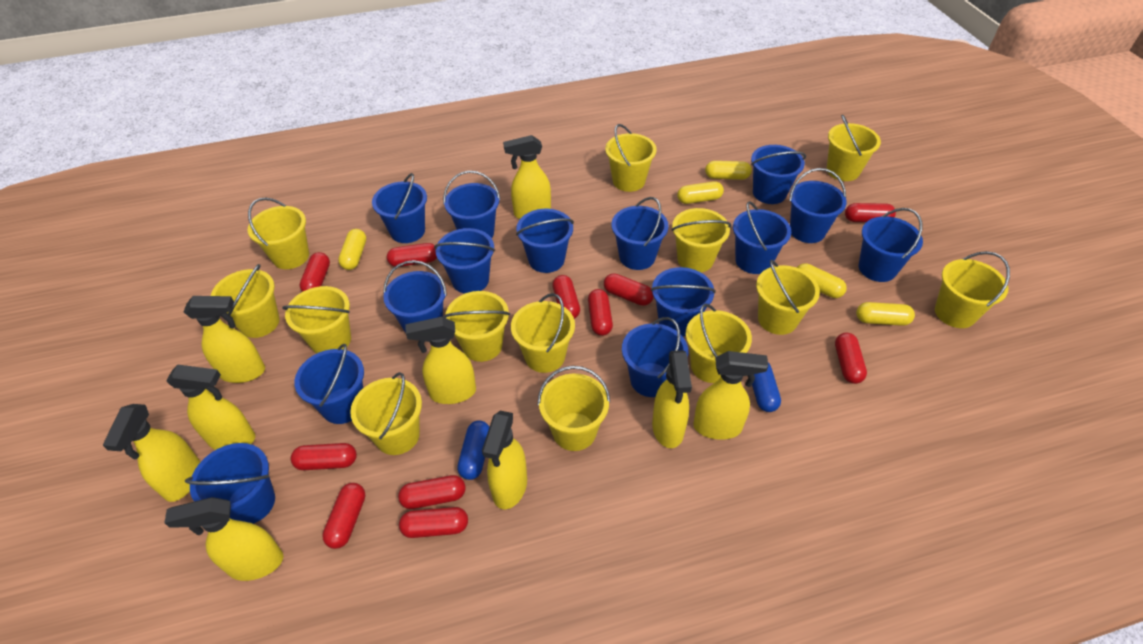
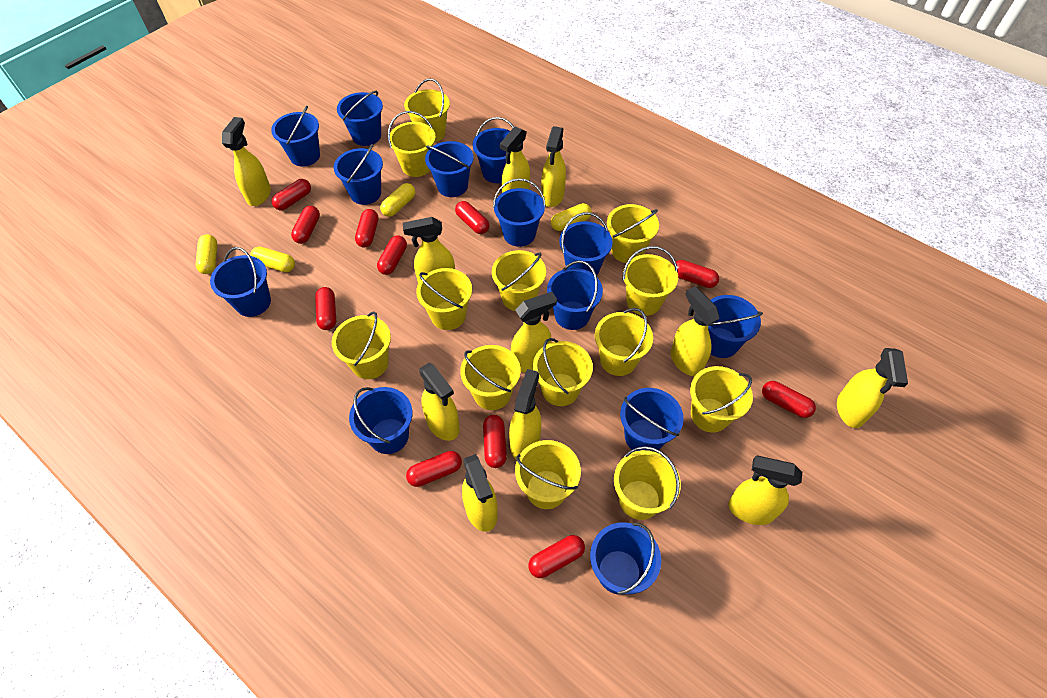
blue bucket: 14 -> 13
blue capsule: 2 -> 0
yellow capsule: 5 -> 4
yellow spray bottle: 9 -> 11

